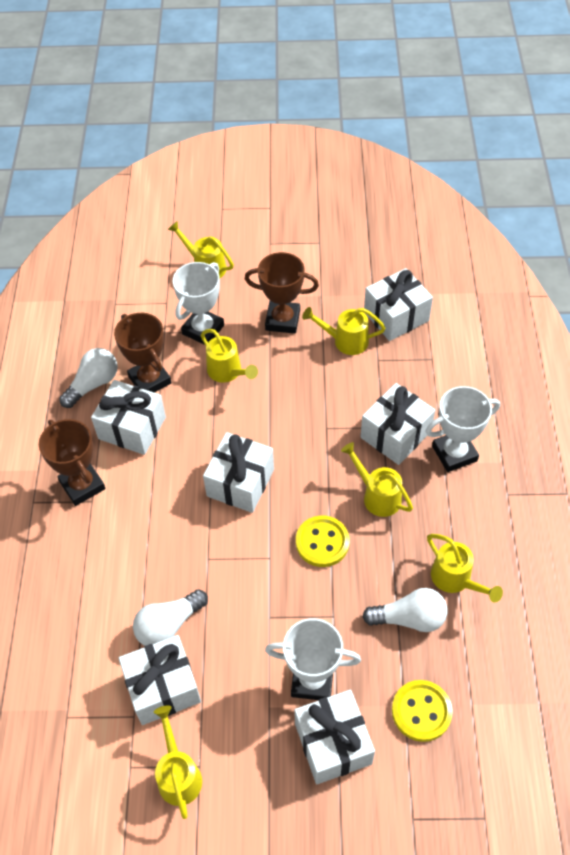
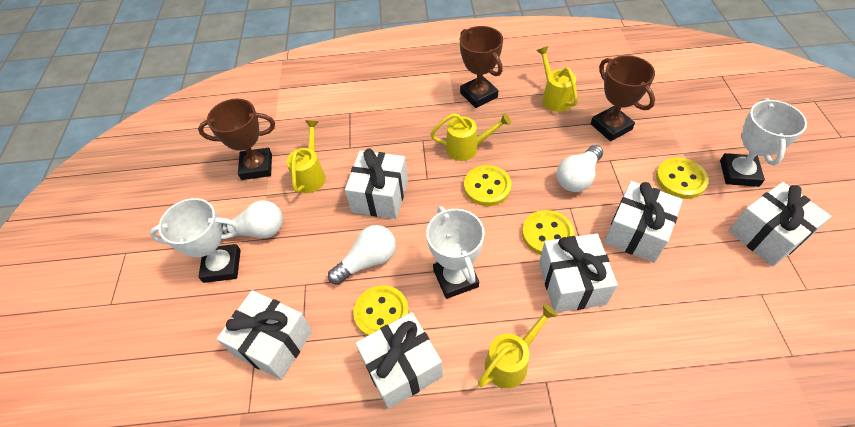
yellow button: 2 -> 4
yellow watering can: 6 -> 4

